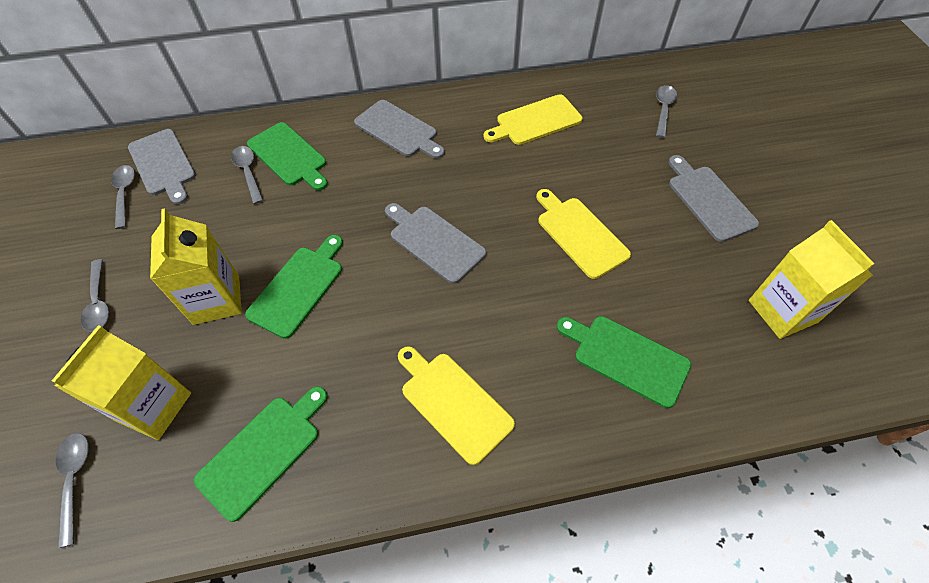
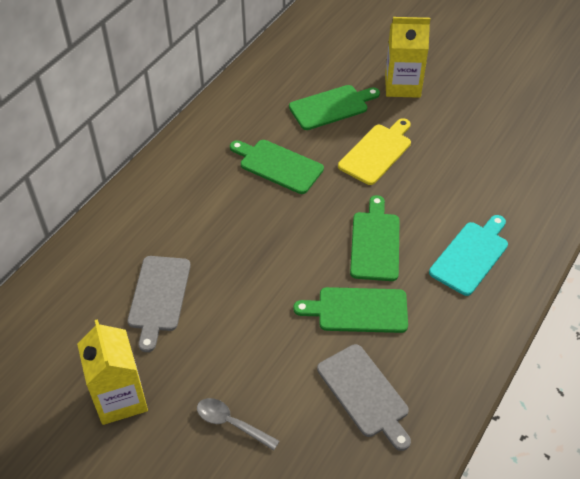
grey cutting board: 4 -> 2
grey spoon: 5 -> 1
turquoise cutting board: 0 -> 1
yellow carton: 3 -> 2
yellow cutting board: 3 -> 1

